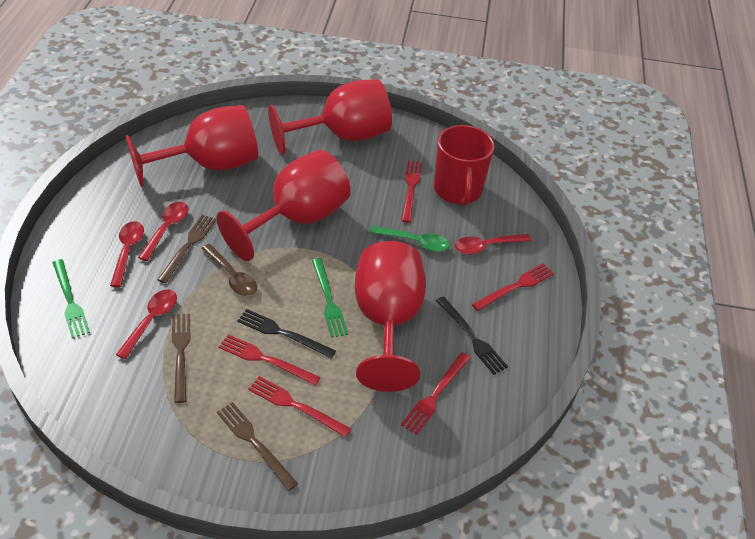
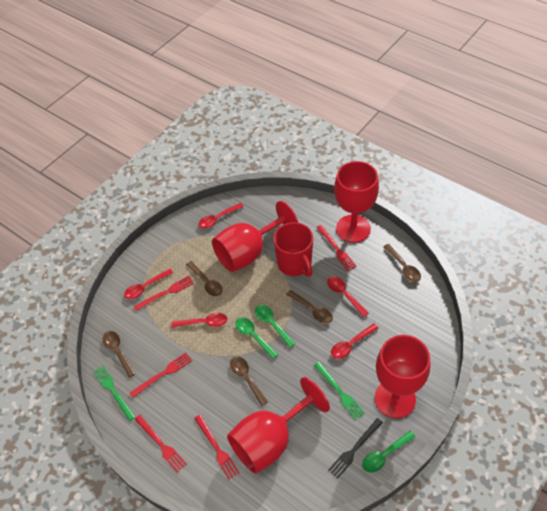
black fork: 2 -> 1
brown fork: 3 -> 0
brown spoon: 1 -> 5
green spoon: 1 -> 3
red spoon: 4 -> 5

